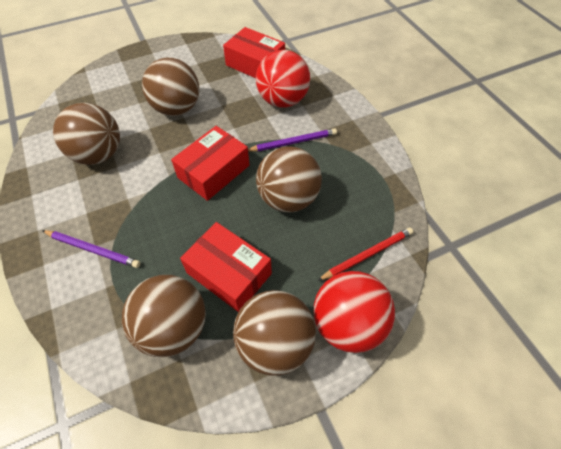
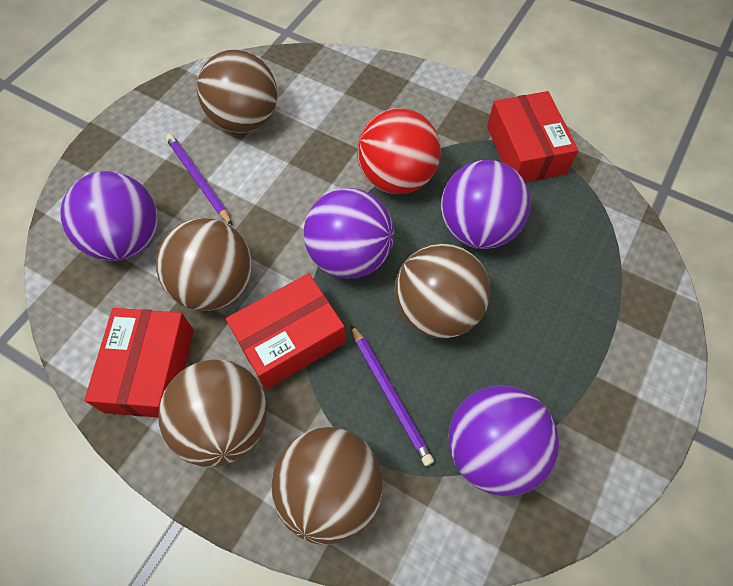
purple ball: 0 -> 4
red ball: 2 -> 1
red pencil: 1 -> 0

